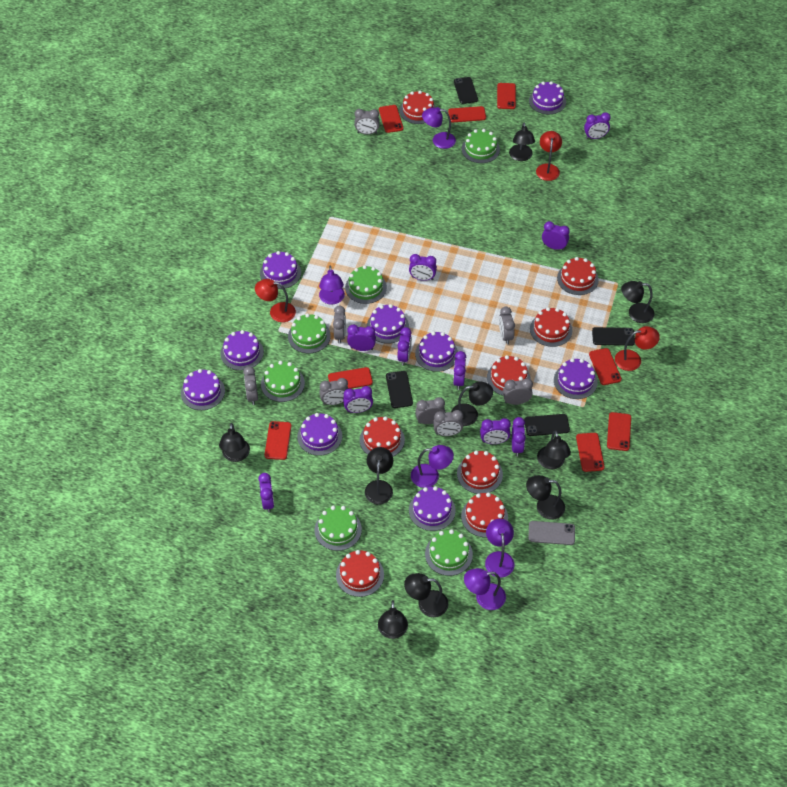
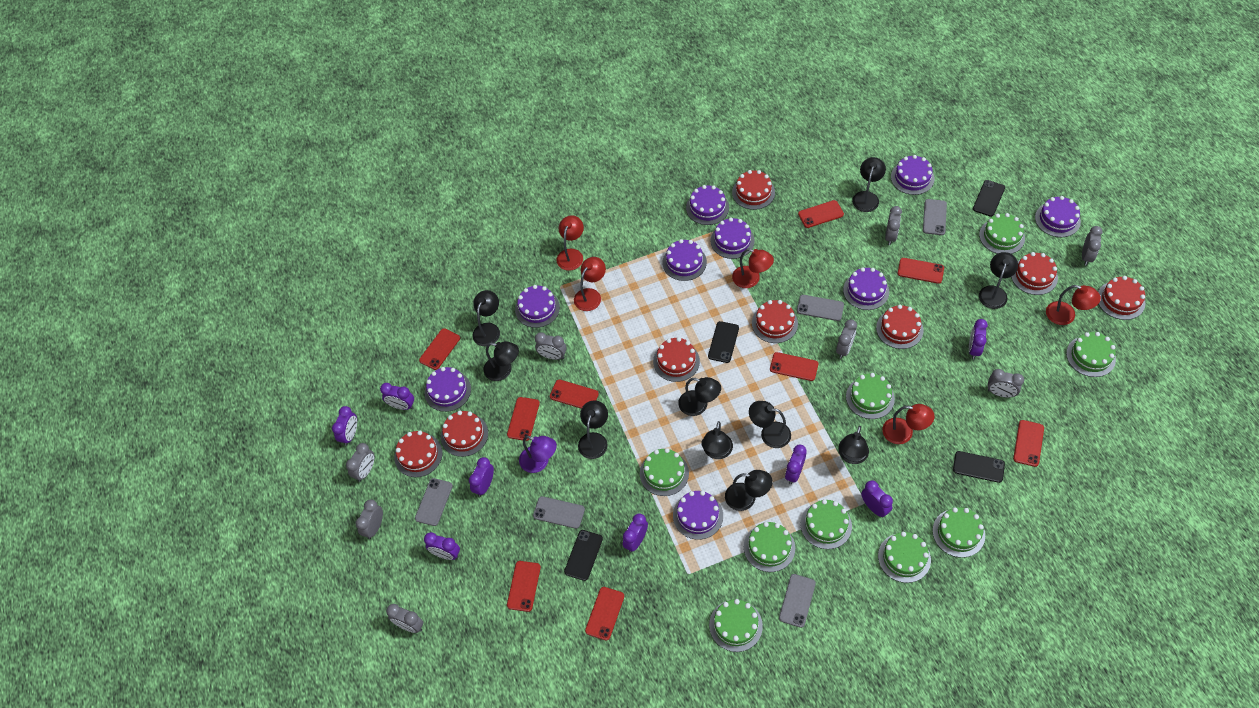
black lamp: 9 -> 10
green cake: 6 -> 9
grey phone: 1 -> 5
purple clock: 10 -> 8
purple lamp: 5 -> 1
red lamp: 3 -> 5
red phone: 8 -> 9

